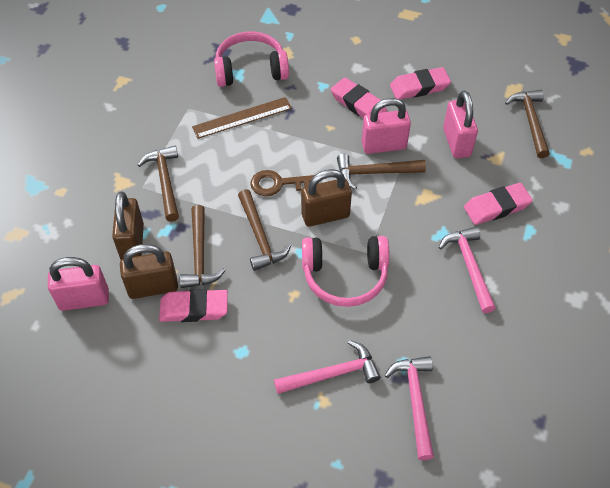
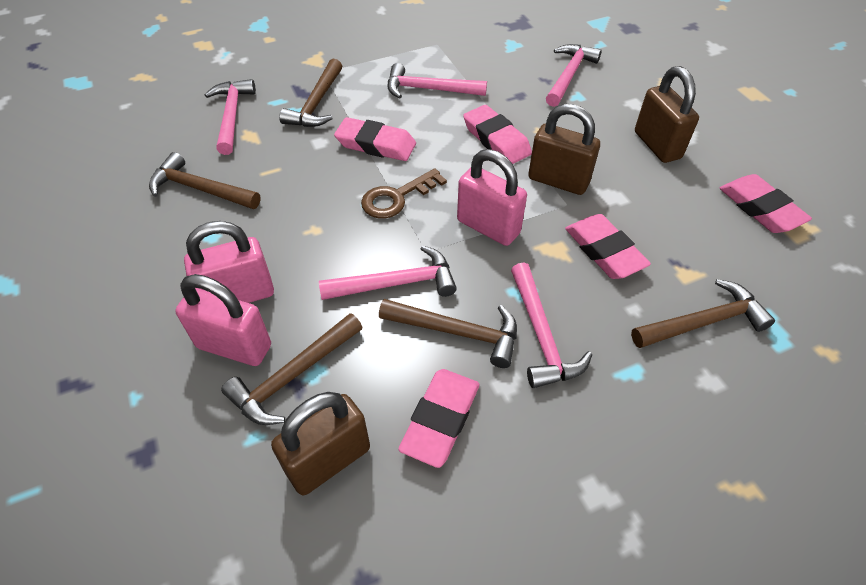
brown ruler: 1 -> 0
pink eraser: 4 -> 5
pink hammer: 3 -> 5
pink headphones: 2 -> 0

